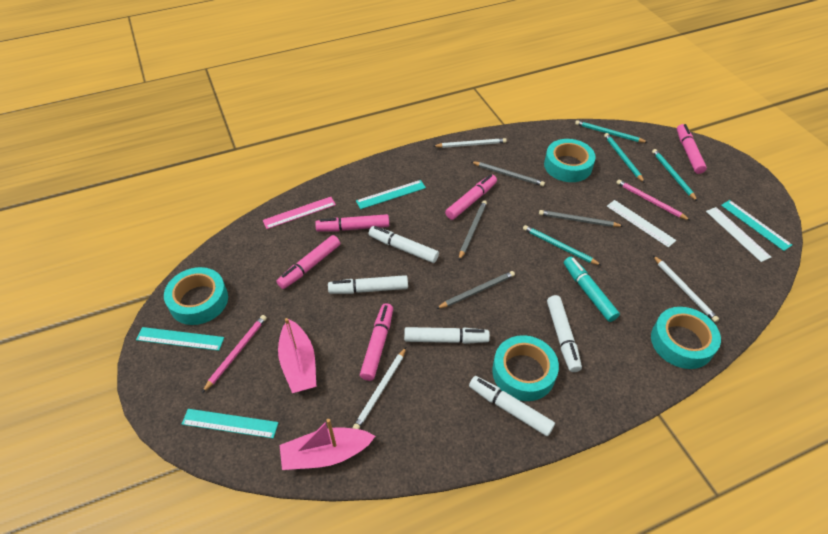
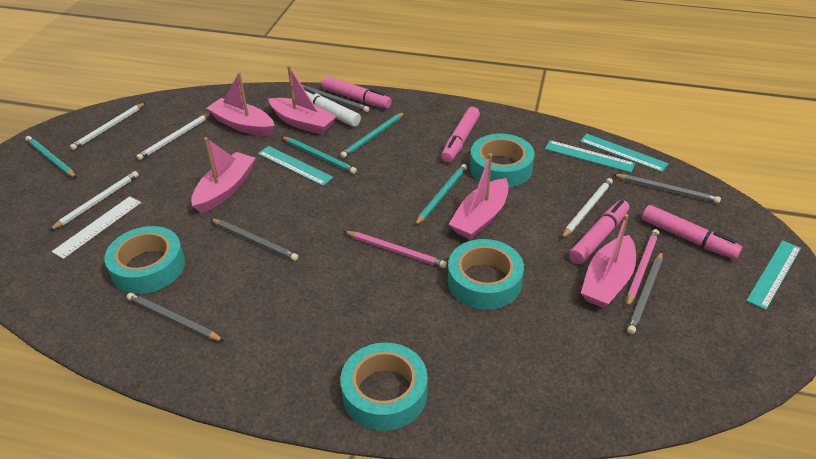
grey pencil: 4 -> 5
pink boat: 2 -> 5
pink marker: 5 -> 4
pink ruler: 1 -> 0
turquoise marker: 1 -> 0
white marker: 5 -> 1
white pencil: 3 -> 4
white ruler: 2 -> 1

